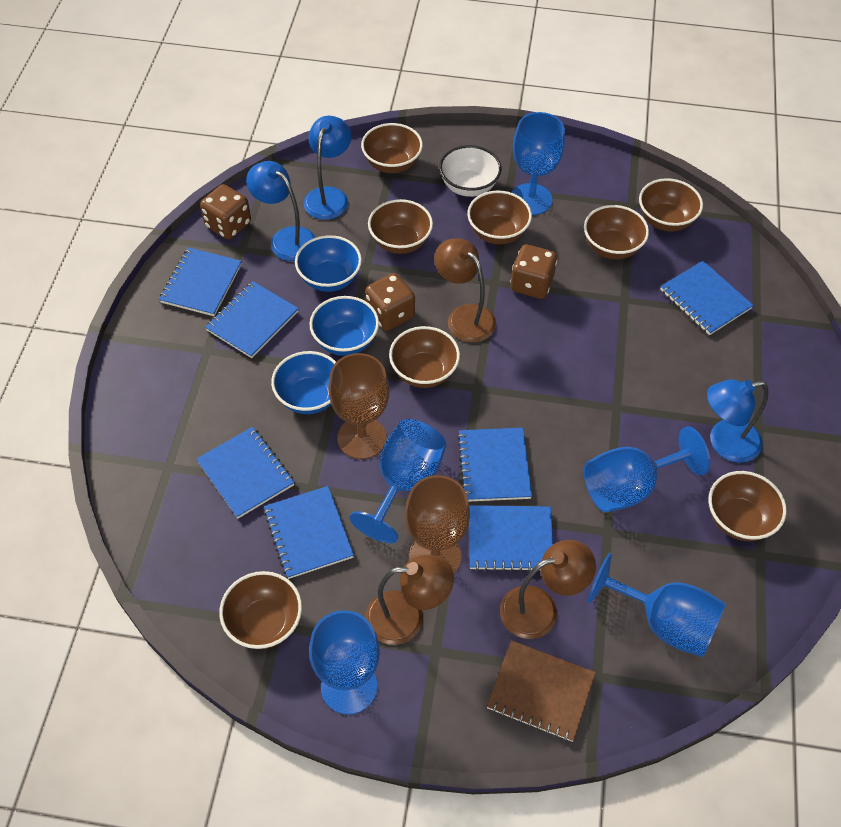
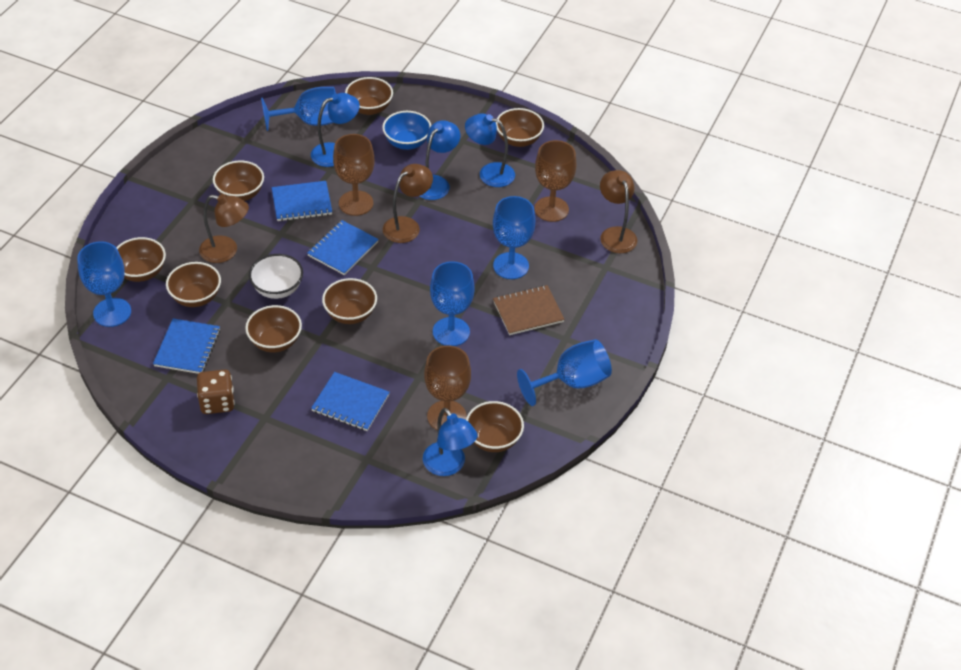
blue bowl: 3 -> 1
blue lamp: 3 -> 4
blue notebook: 7 -> 4
brown dice: 3 -> 1
brown goblet: 2 -> 3

